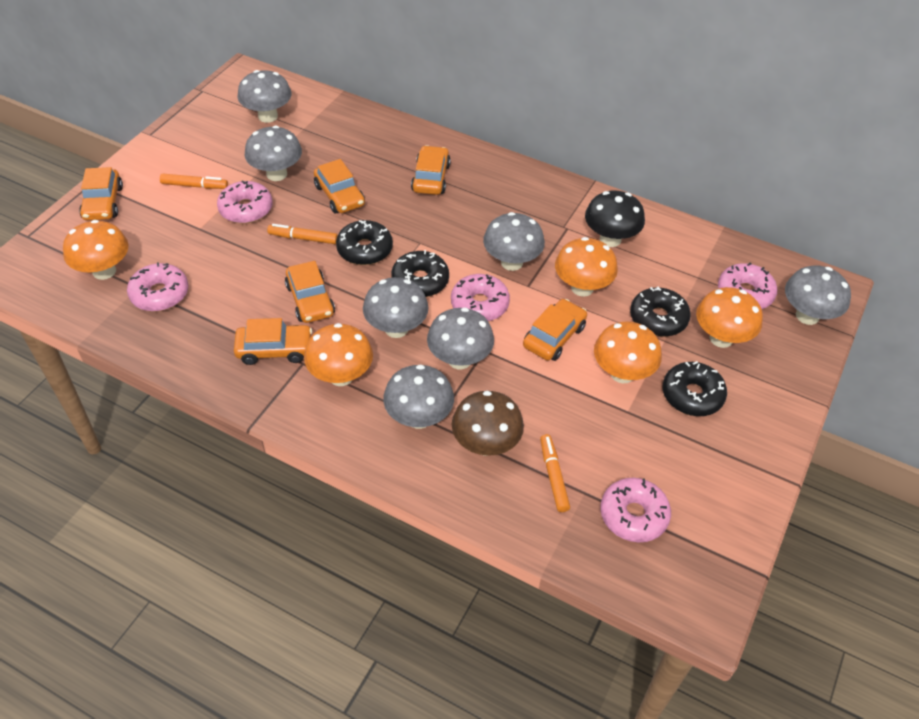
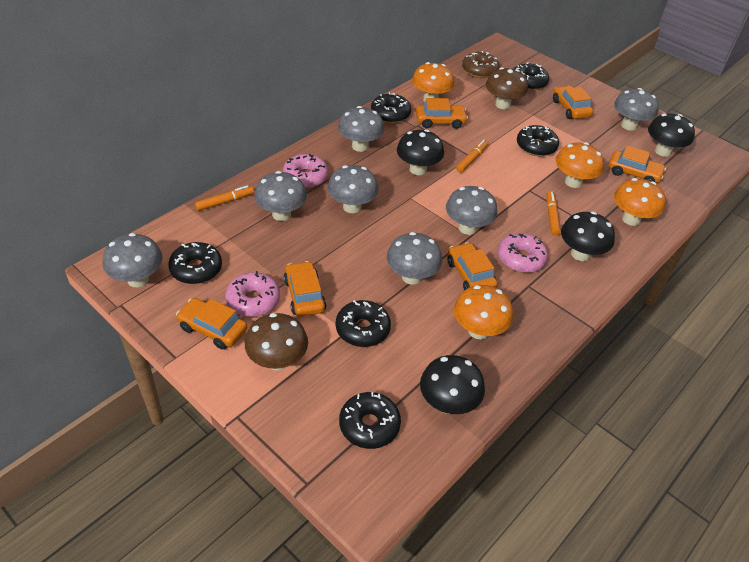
black donut: 4 -> 6
black mushroom: 1 -> 4
brown donut: 0 -> 1
brown mushroom: 1 -> 2
orange mushroom: 5 -> 4
pink donut: 5 -> 3

